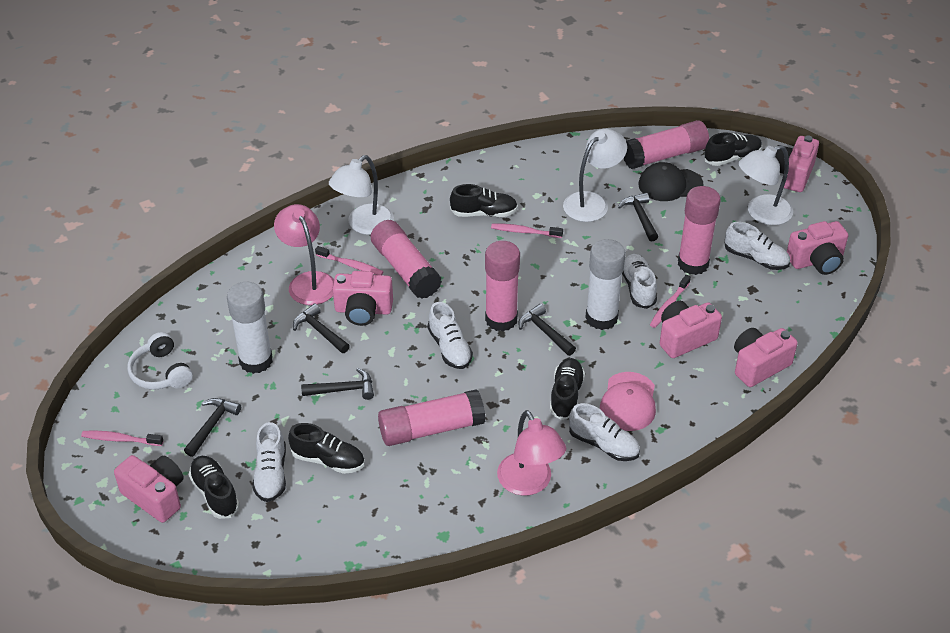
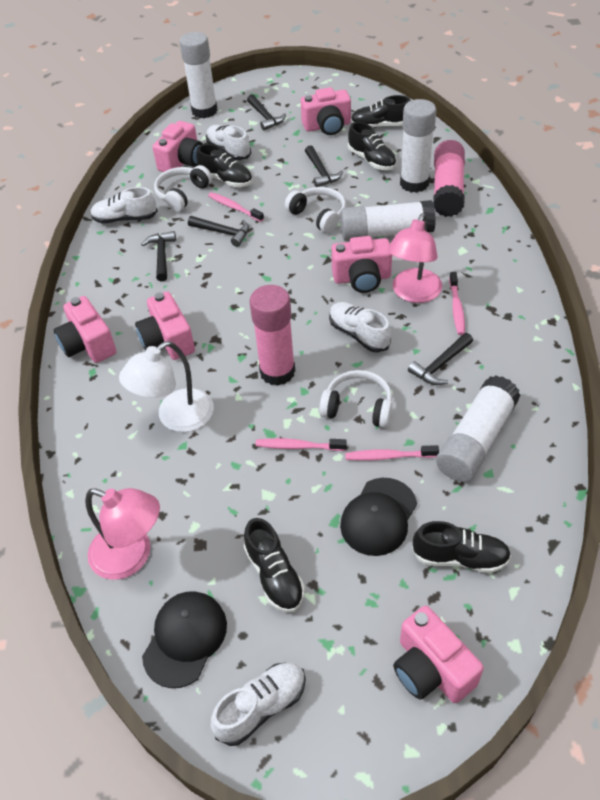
black cap: 1 -> 2
pink cap: 1 -> 0
pink glue stick: 5 -> 2
white glue stick: 2 -> 4
white headphones: 1 -> 3
white lamp: 3 -> 1
white shoe: 5 -> 4

